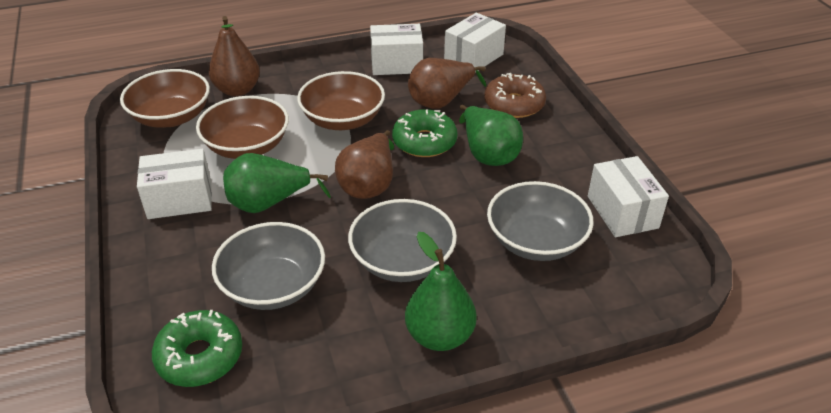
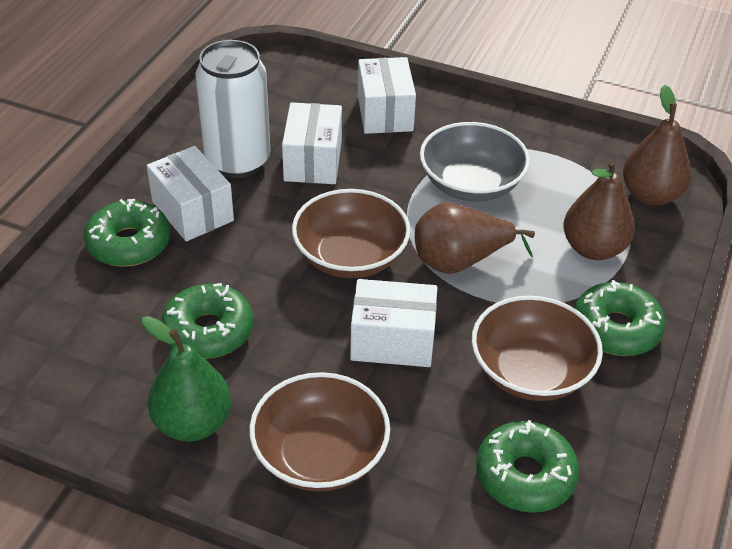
brown donut: 1 -> 0
green donut: 2 -> 4
green pear: 3 -> 1
grey bowl: 3 -> 1
white can: 0 -> 1

